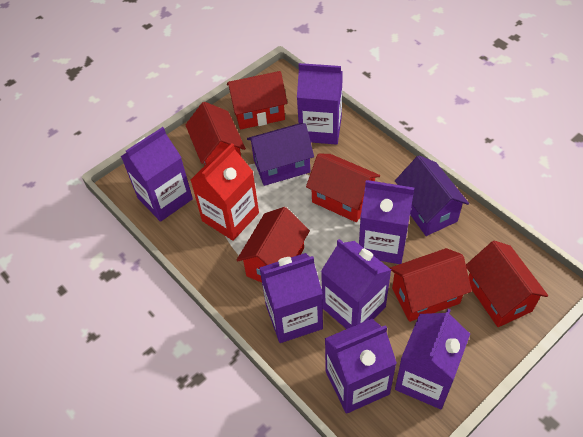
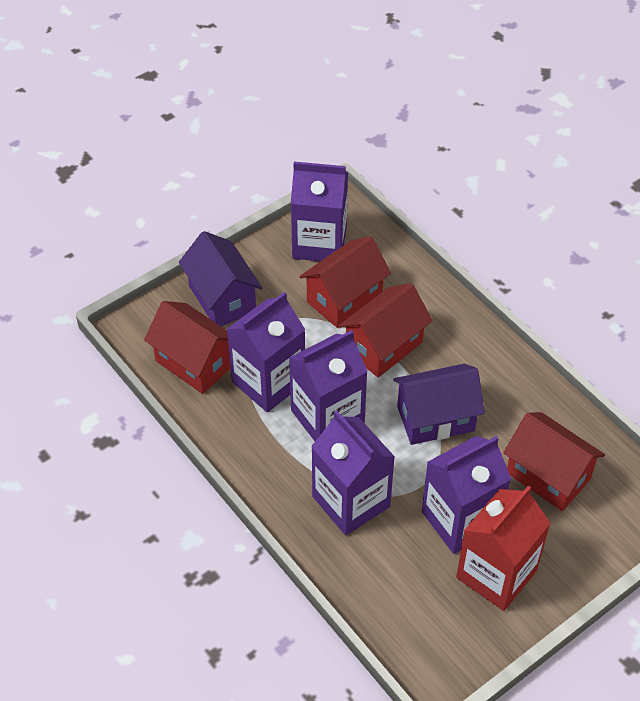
purple carton: 7 -> 5
red house: 6 -> 4

